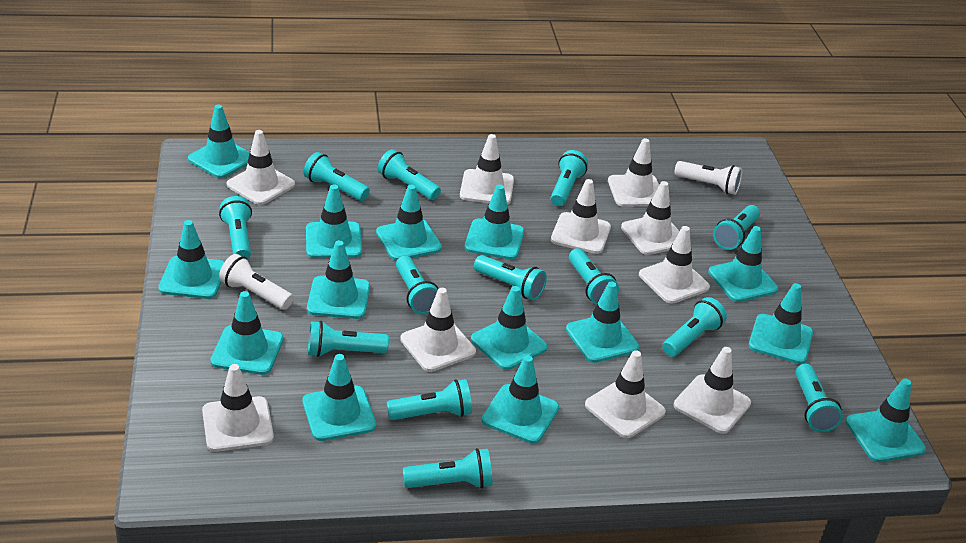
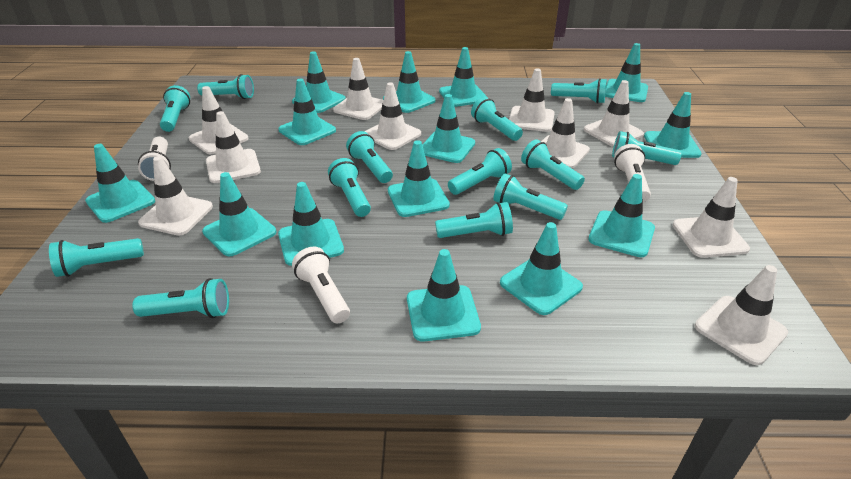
white flashlight: 2 -> 3

